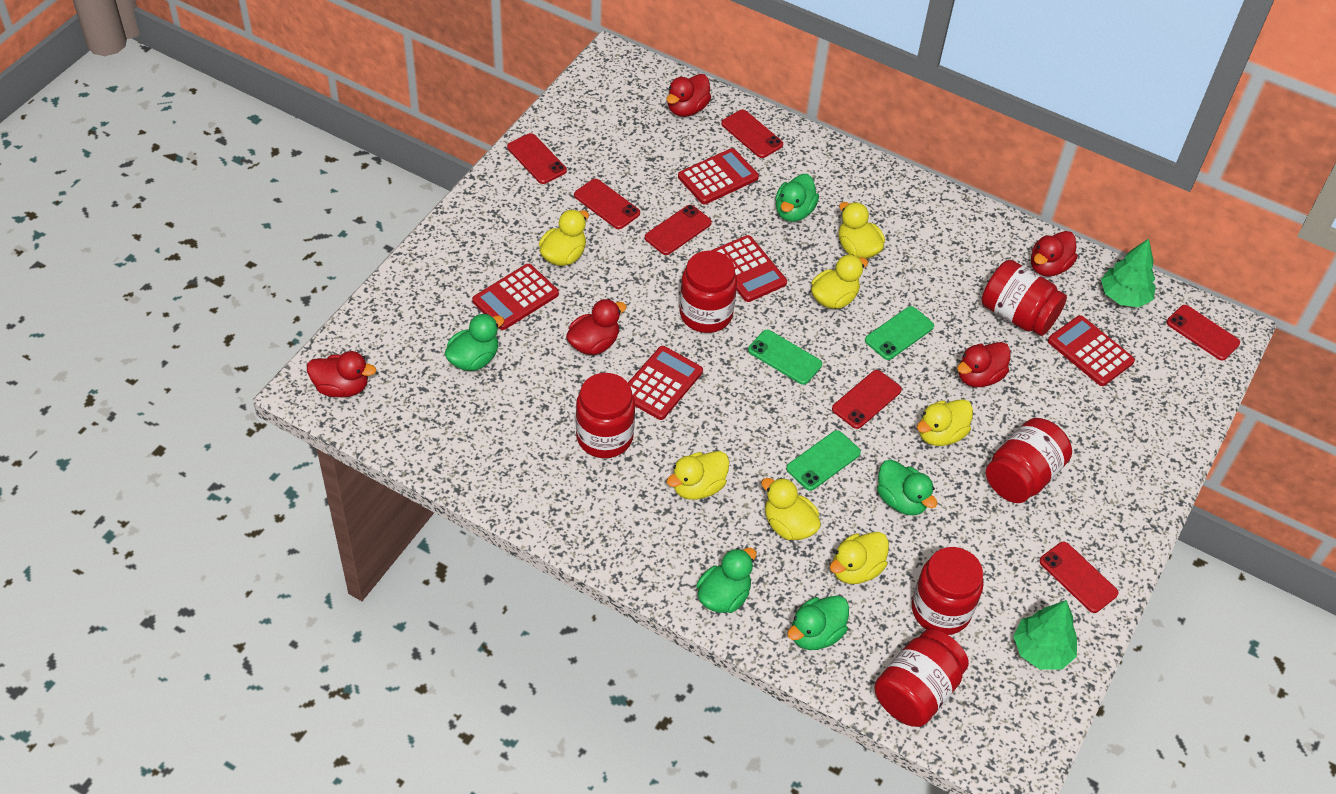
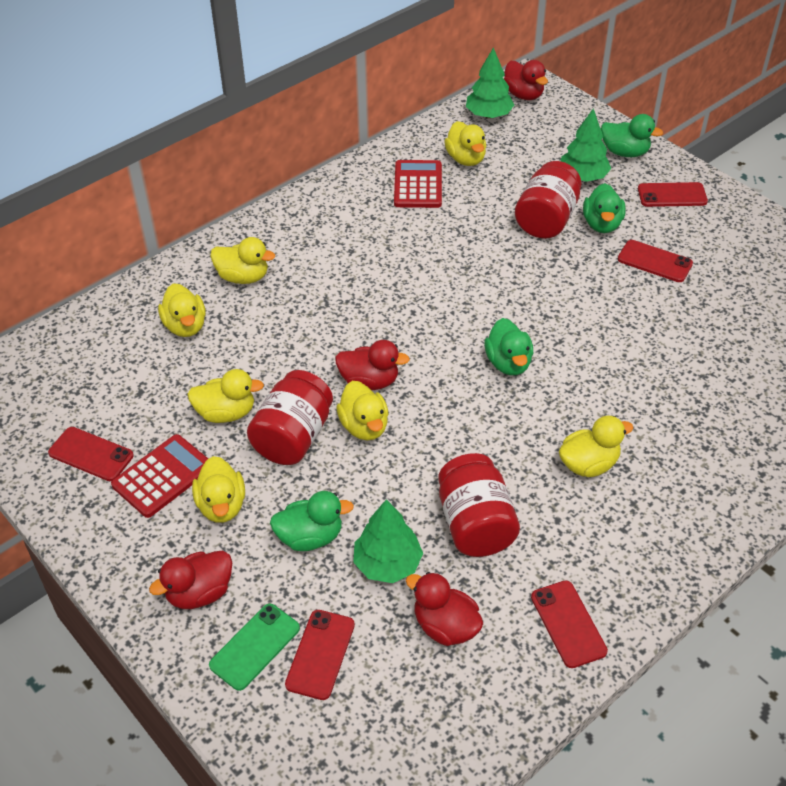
green duck: 5 -> 4
green phone: 3 -> 1
green tree: 2 -> 3
red calculator: 5 -> 2
red duck: 5 -> 4
red jar: 6 -> 3
red phone: 7 -> 5

